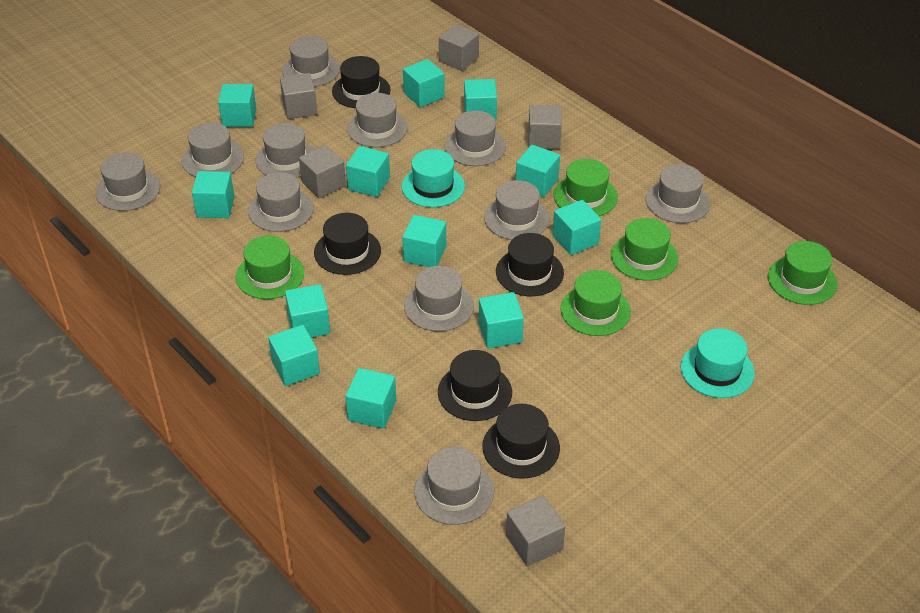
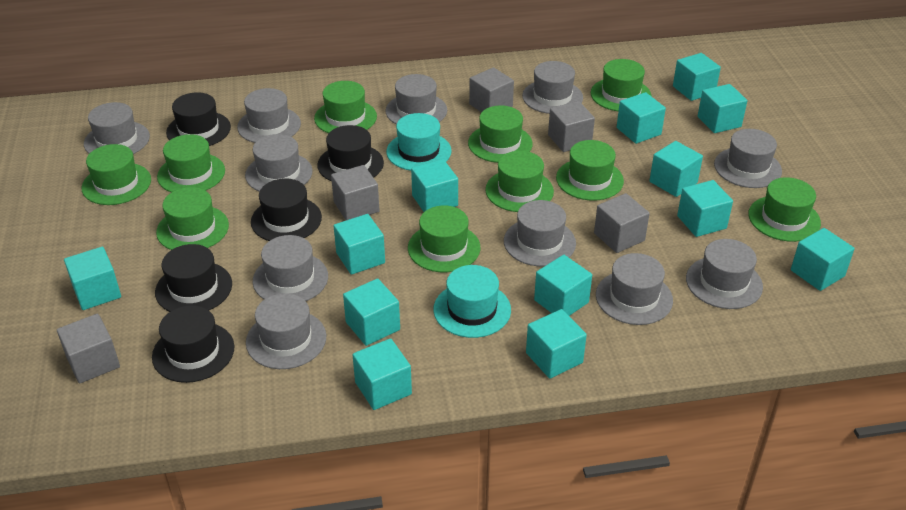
green hat: 5 -> 10
turquoise cube: 12 -> 13

